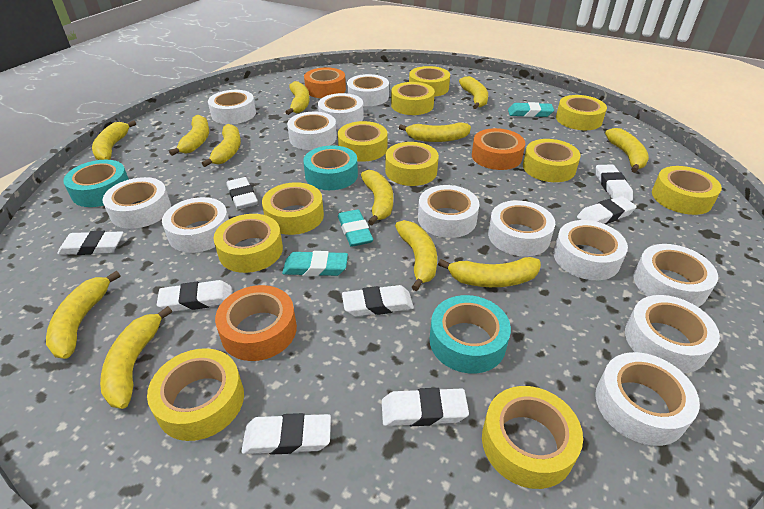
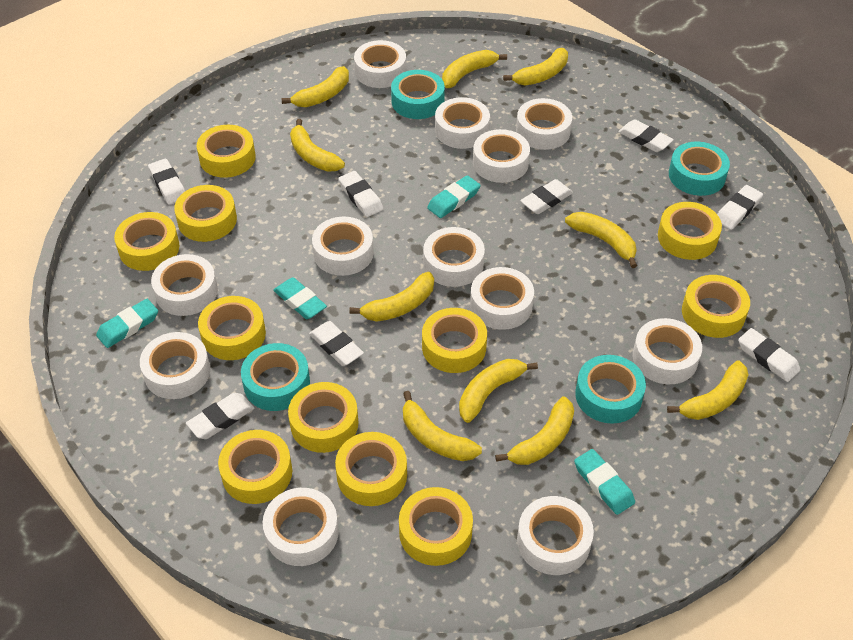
orange tape: 3 -> 0
turquoise eraser: 3 -> 4
turquoise tape: 3 -> 4
yellow banana: 12 -> 10

